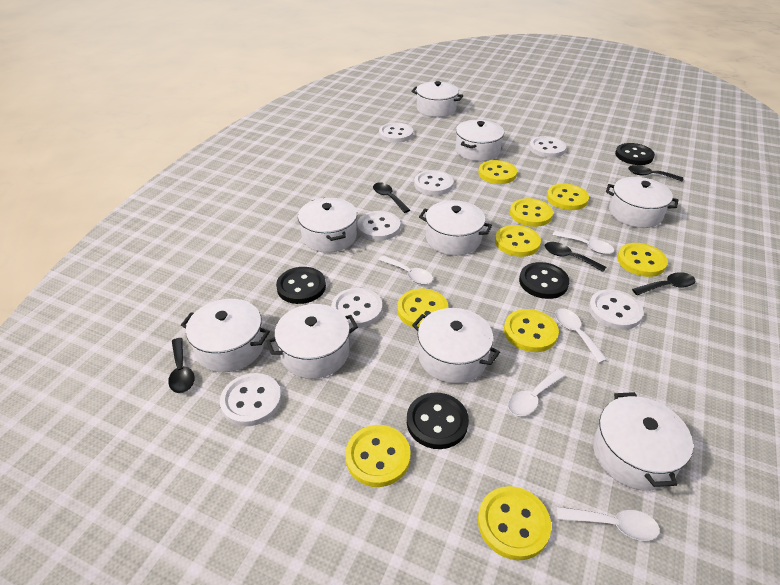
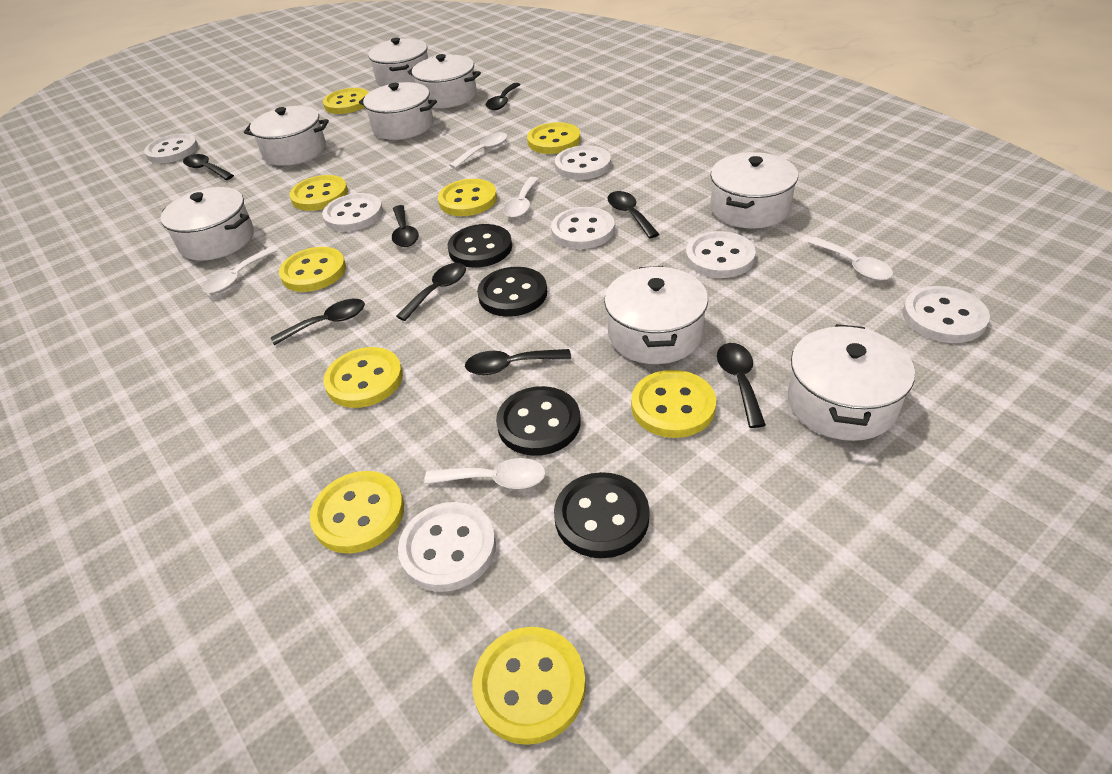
black spoon: 5 -> 8
white pot: 9 -> 8

